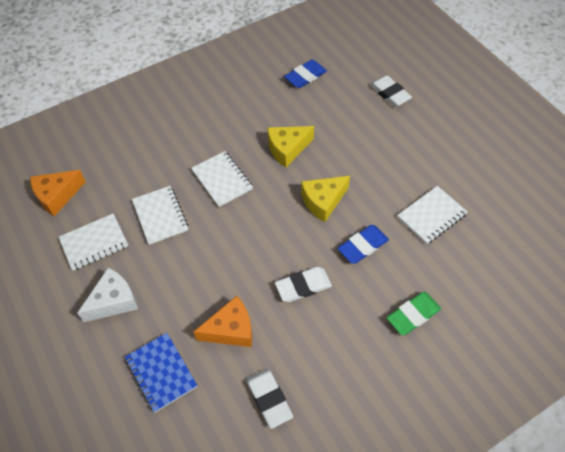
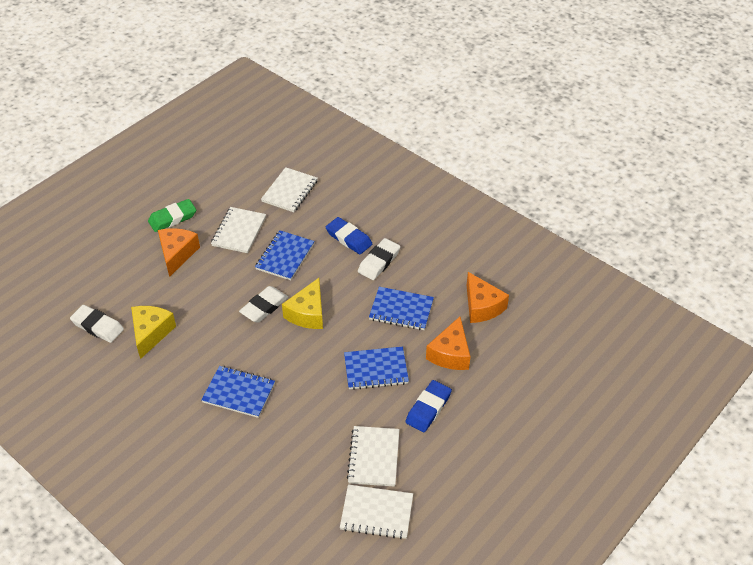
blue notebook: 1 -> 4
orange cheese: 2 -> 3
white cheese: 1 -> 0

